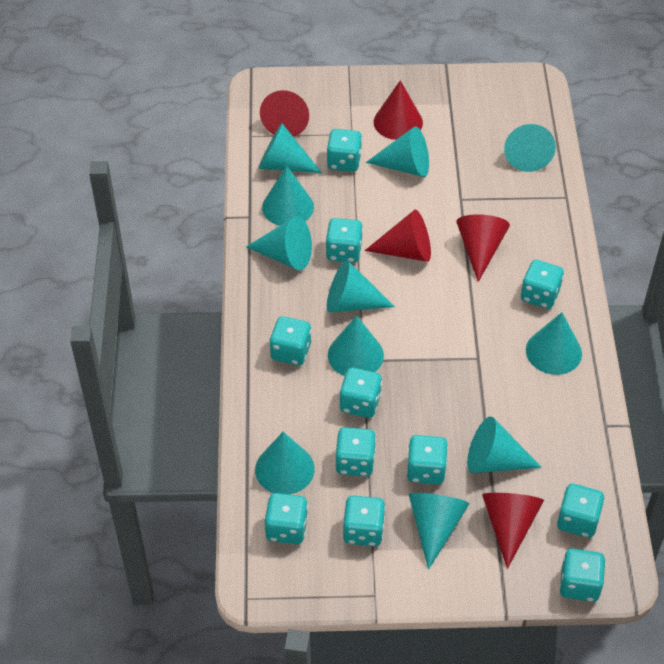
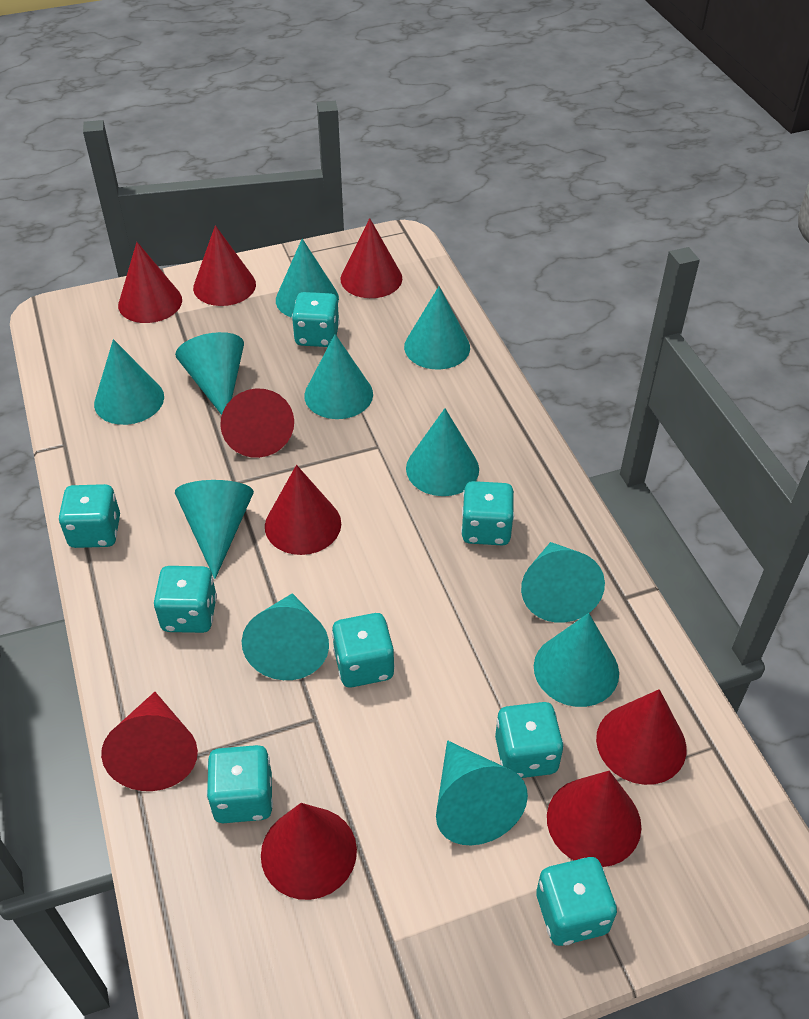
red cone: 5 -> 9
turquoise dice: 11 -> 8

